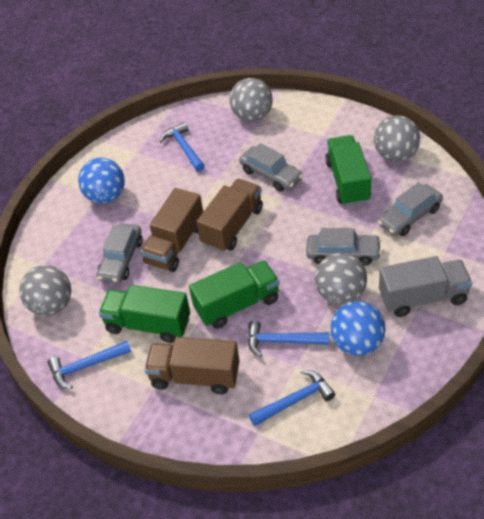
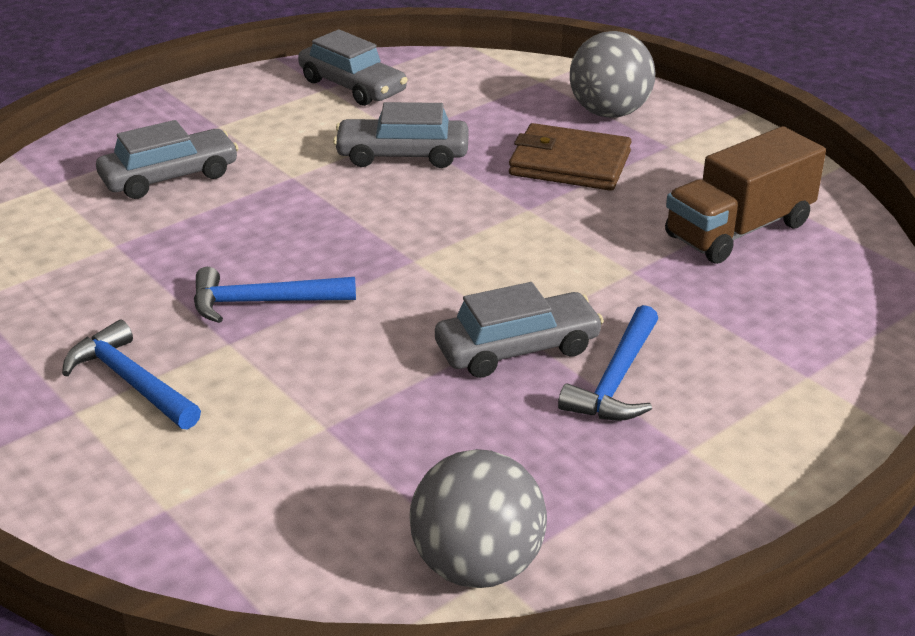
blue ball: 2 -> 0
blue hammer: 4 -> 3
brown truck: 3 -> 1
brown wallet: 0 -> 1
green truck: 3 -> 0
grey ball: 4 -> 2
grey truck: 1 -> 0

